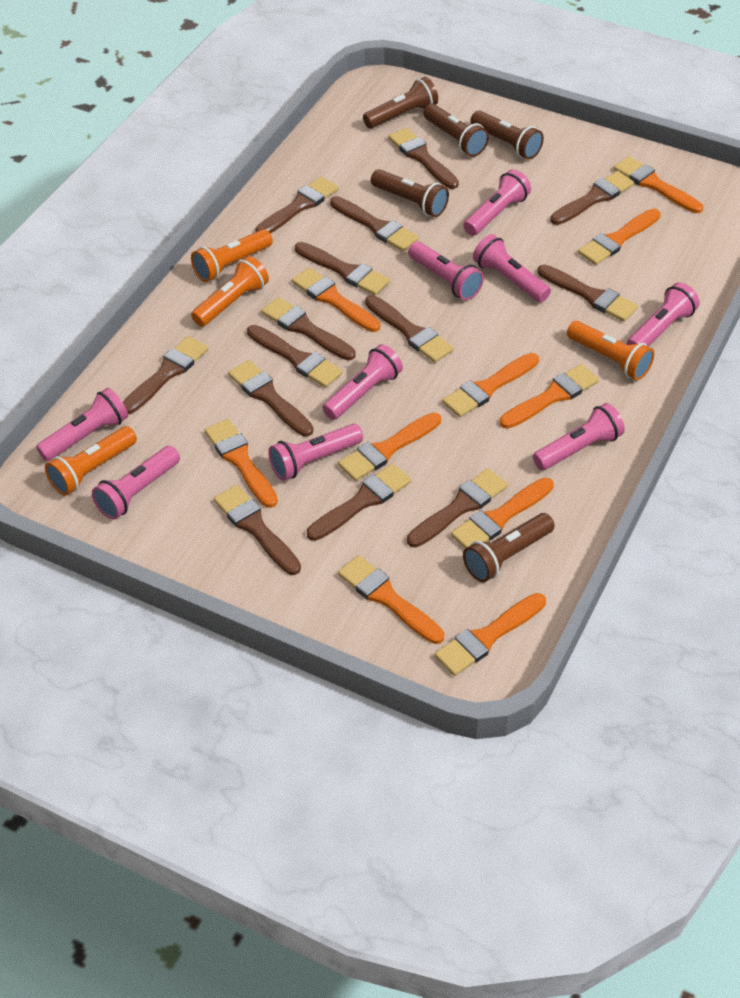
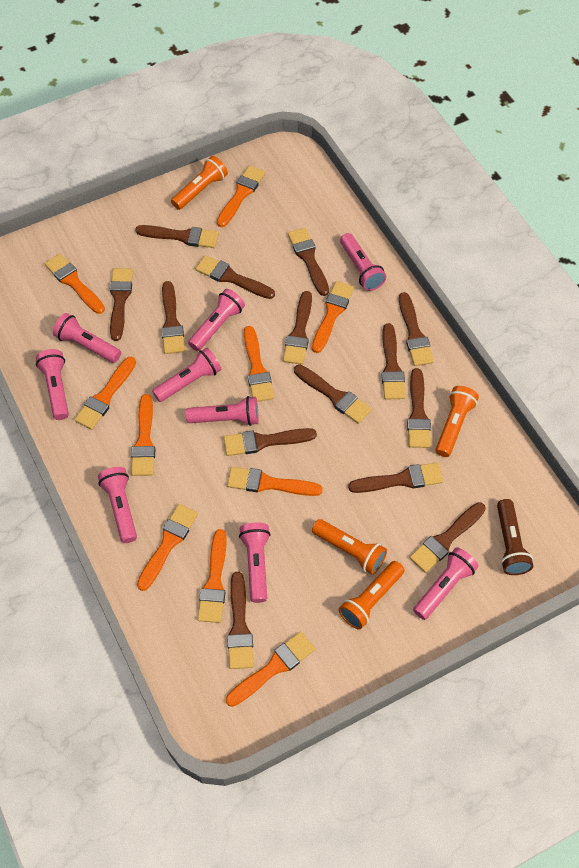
brown flashlight: 5 -> 1

